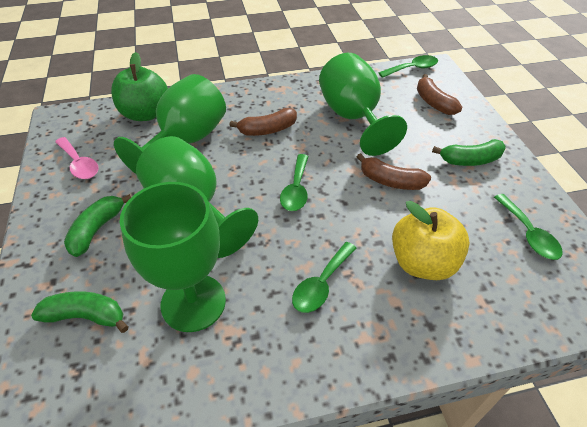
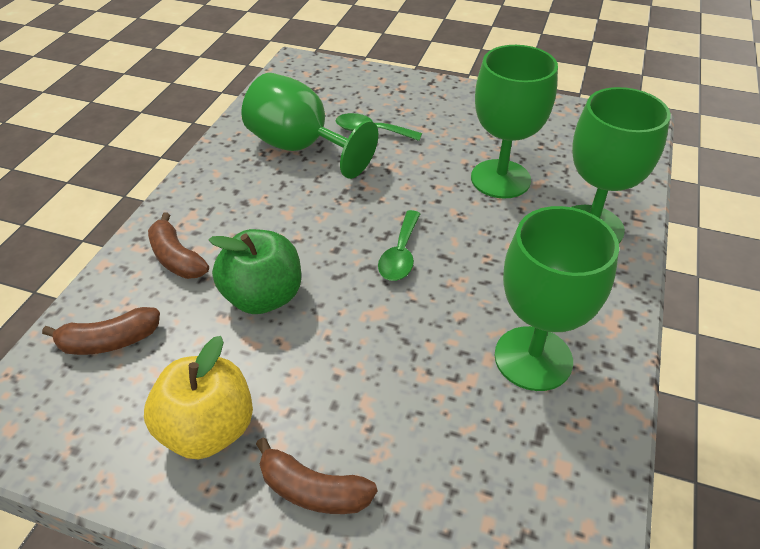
green banana: 3 -> 0
green spoon: 4 -> 2
pink spoon: 1 -> 0

